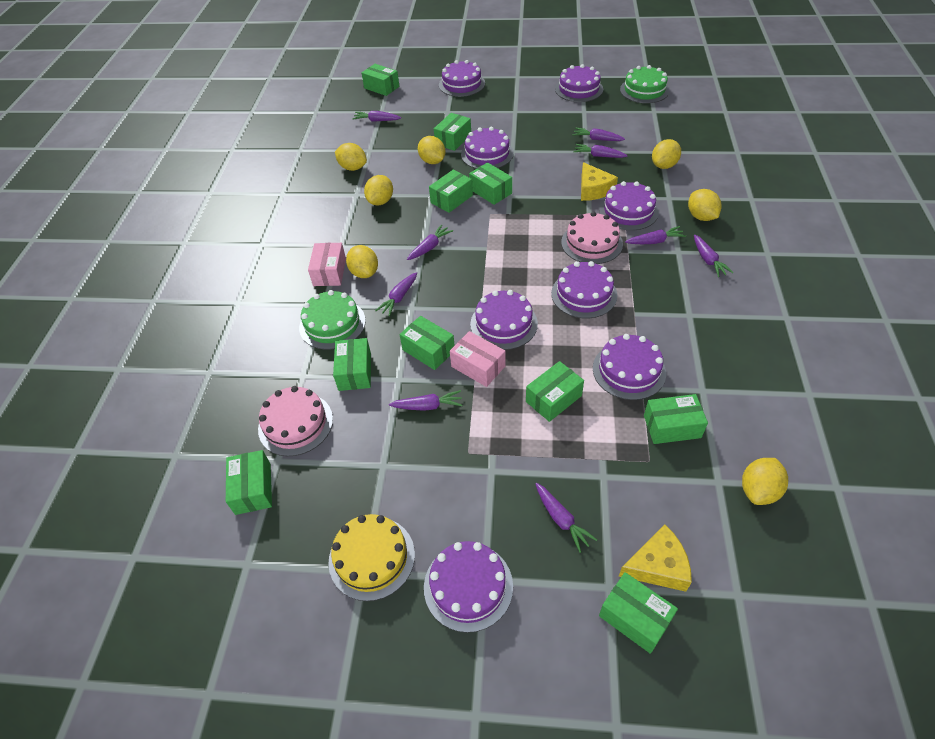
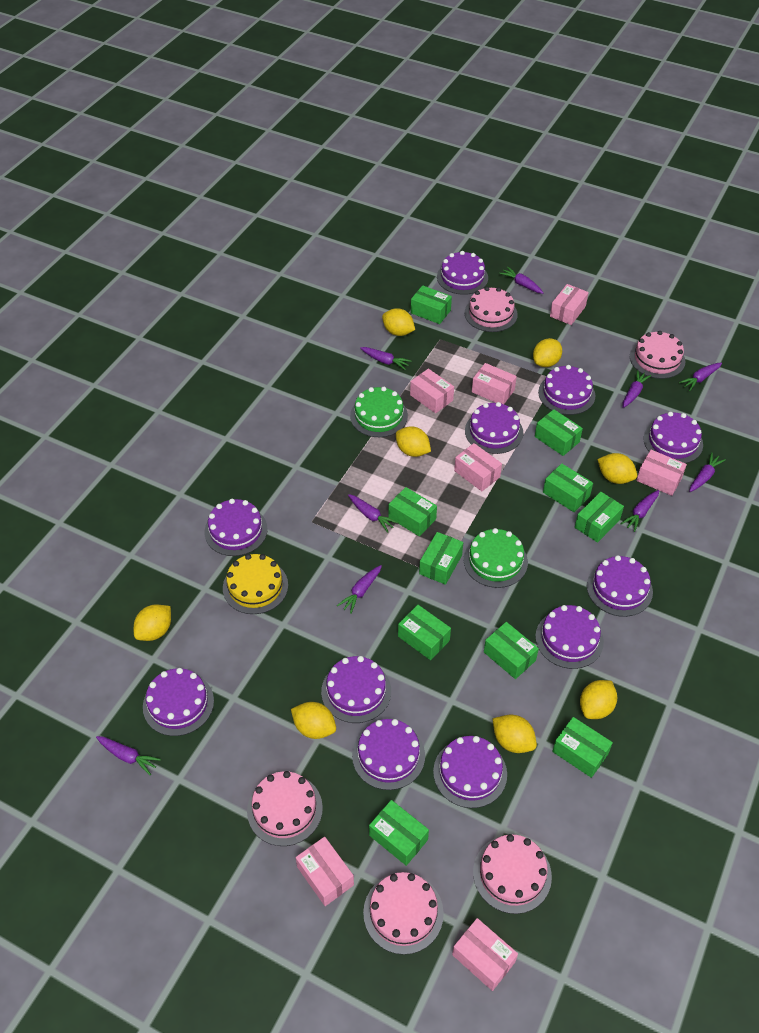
pink box: 2 -> 7
pink cake: 2 -> 5
purple cake: 8 -> 11
yellow cheese: 2 -> 0
yellow lemon: 7 -> 8

